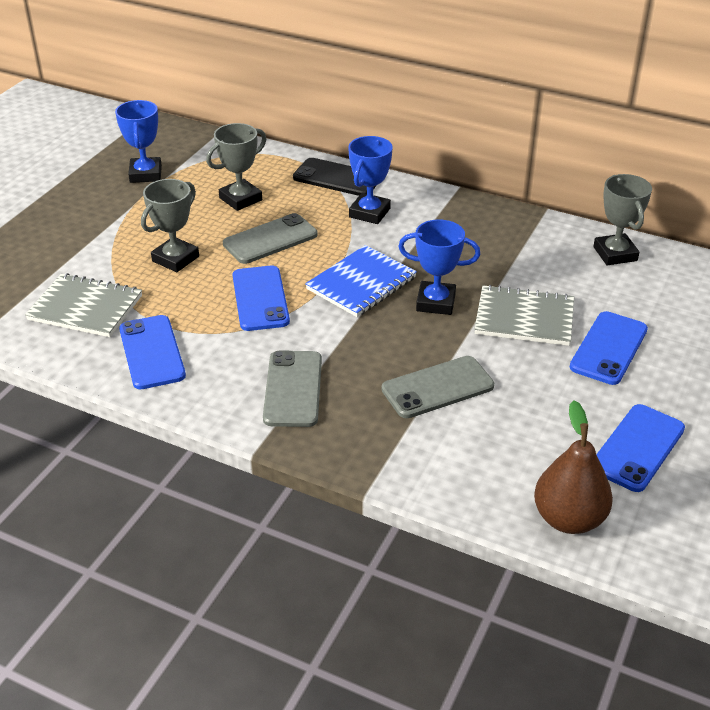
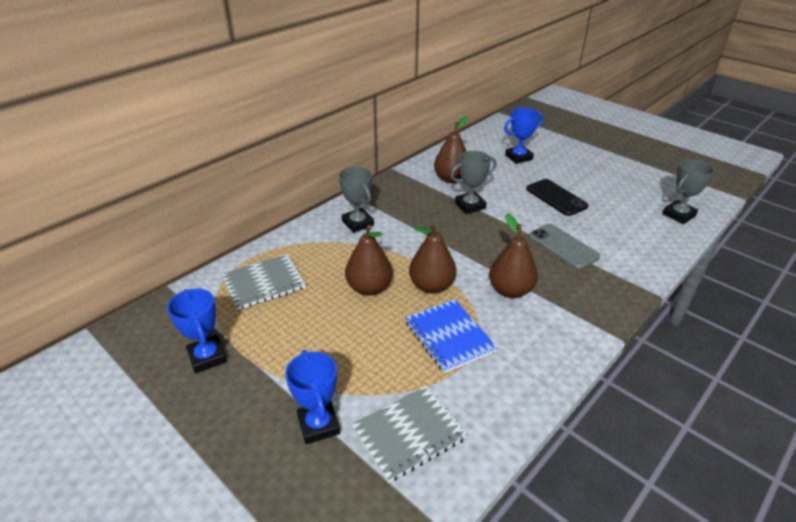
blue phone: 4 -> 0
brown pear: 1 -> 4
grey phone: 3 -> 1

